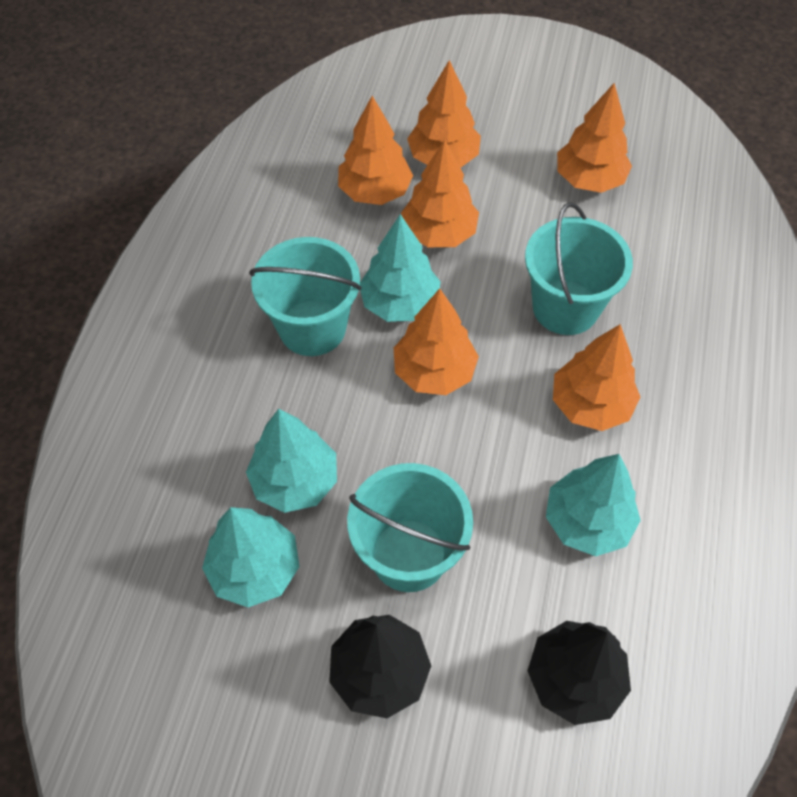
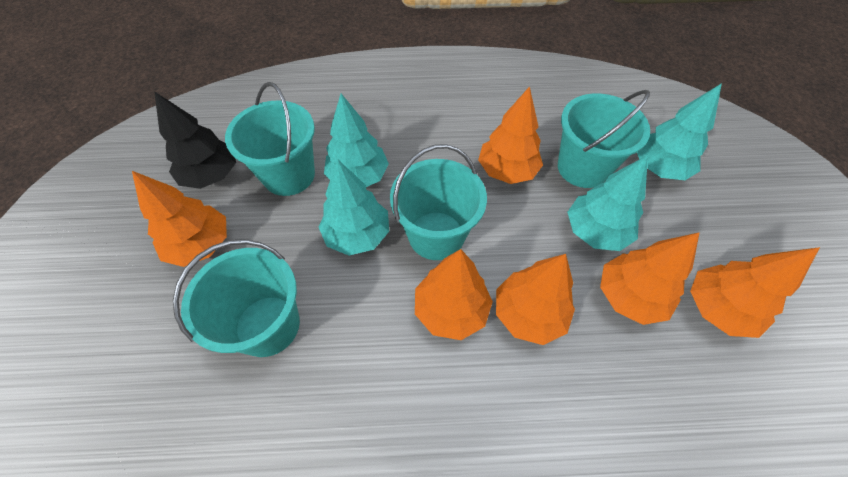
black tree: 2 -> 1
turquoise bucket: 3 -> 4

